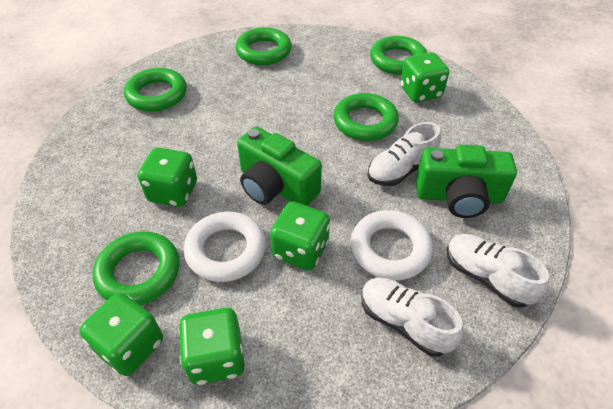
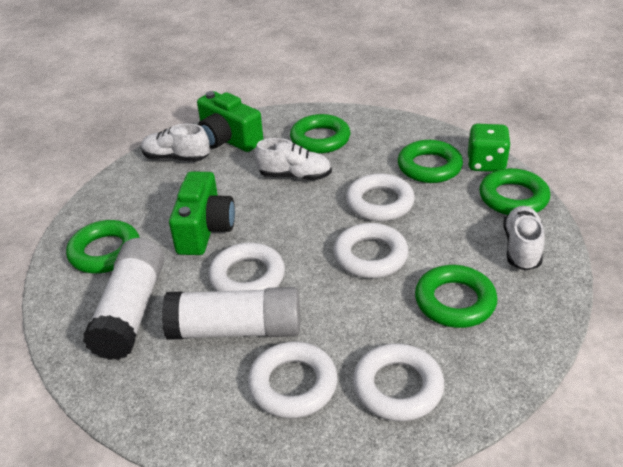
green dice: 5 -> 1
white glue stick: 0 -> 2
white ring: 2 -> 5

